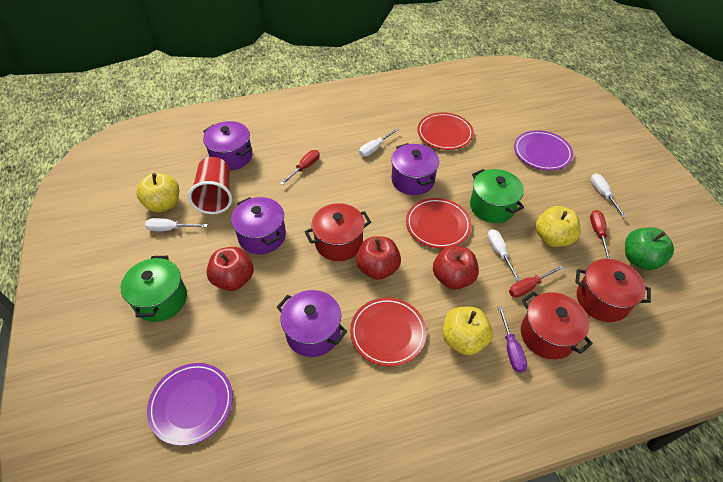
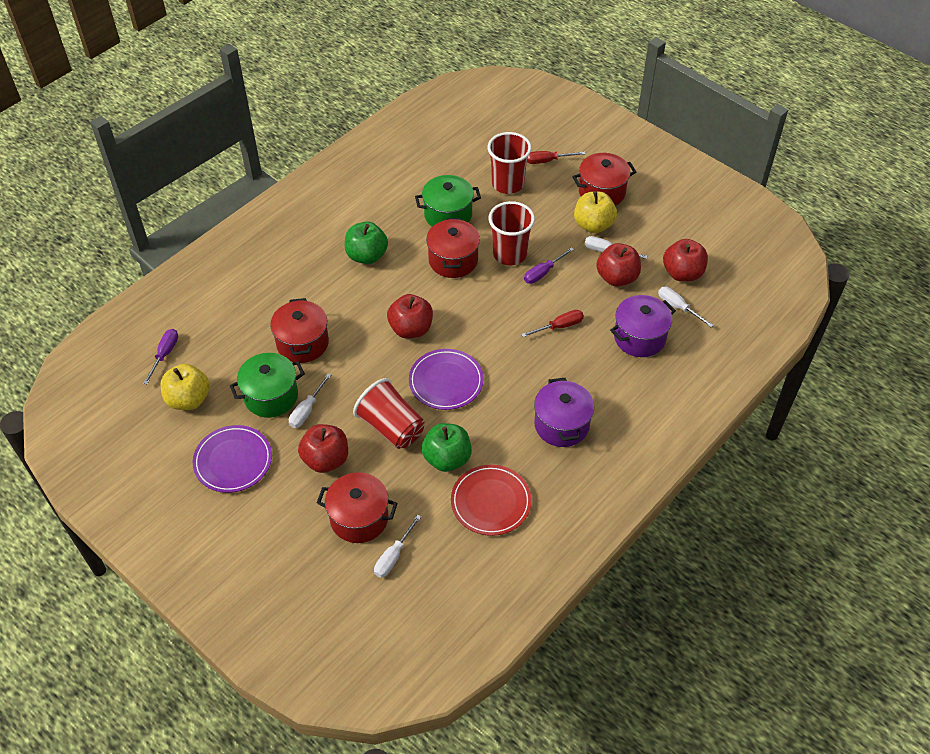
green apple: 1 -> 2
purple pot: 4 -> 2
purple screwdriver: 1 -> 2
red apple: 3 -> 4
red cup: 1 -> 3
red plate: 3 -> 1
red pot: 3 -> 4
red screwdriver: 3 -> 2
yellow apple: 3 -> 2

